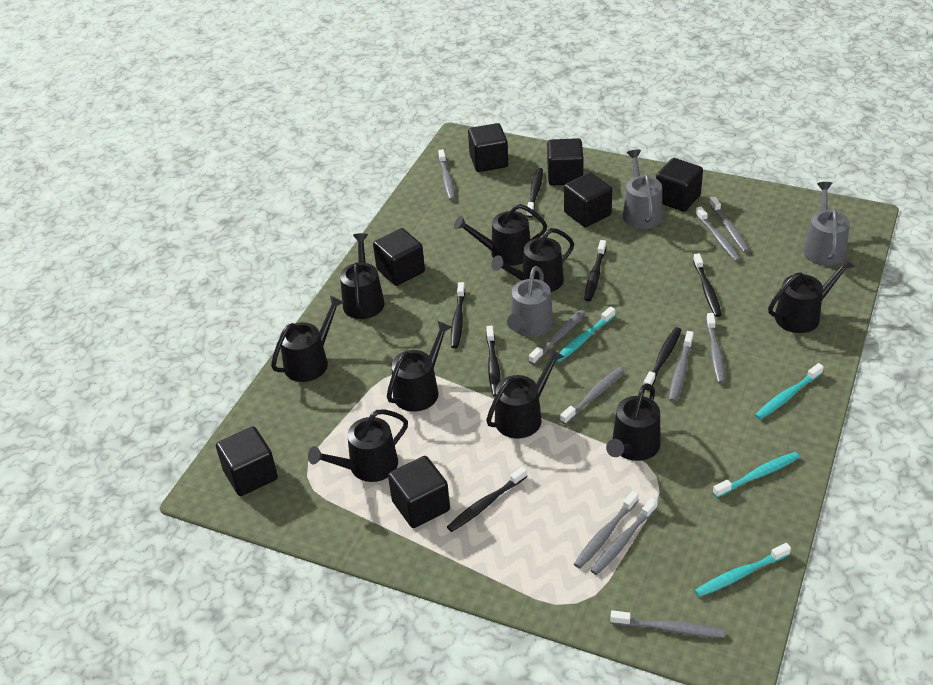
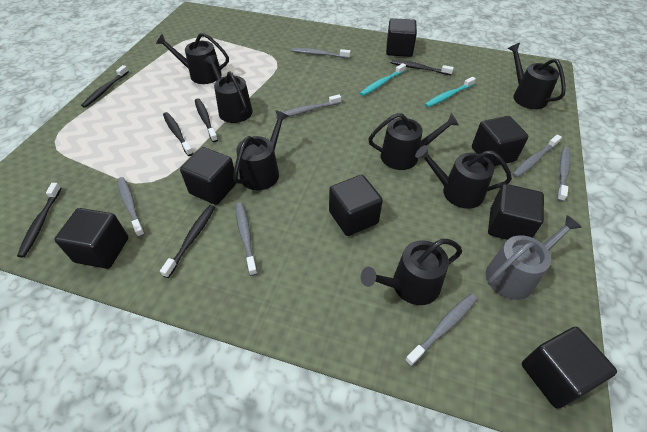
black toothbrush: 7 -> 6
black watering can: 9 -> 7
grey toothbrush: 10 -> 7
grey watering can: 3 -> 1
turquoise toothbrush: 4 -> 2

